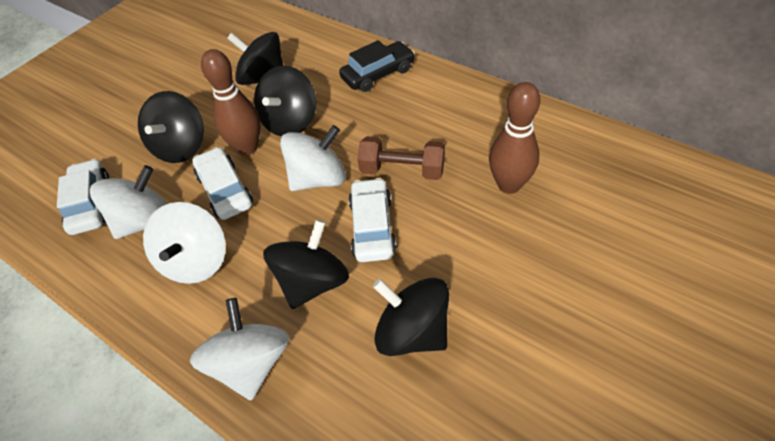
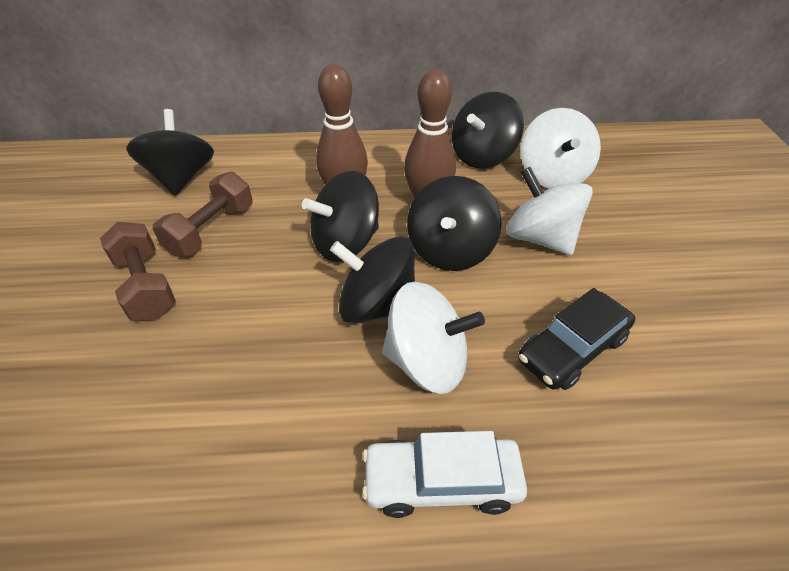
brown dumbbell: 1 -> 2
white car: 3 -> 1
white spinning top: 4 -> 3

